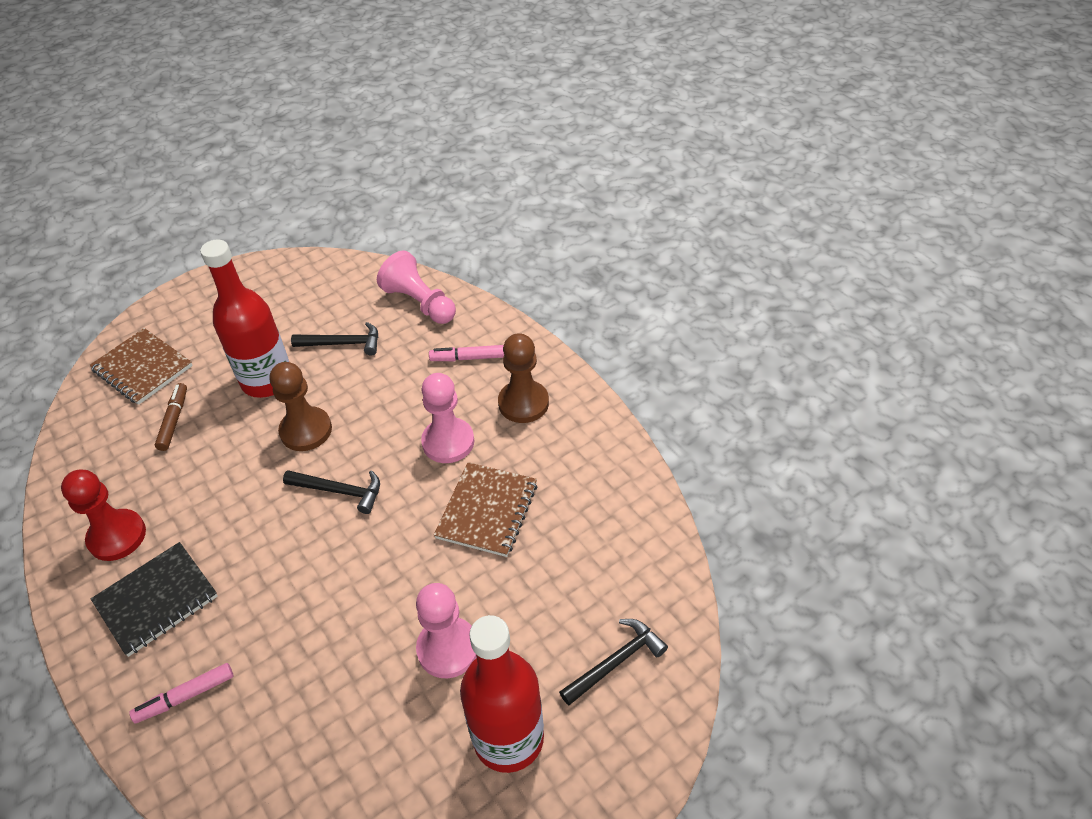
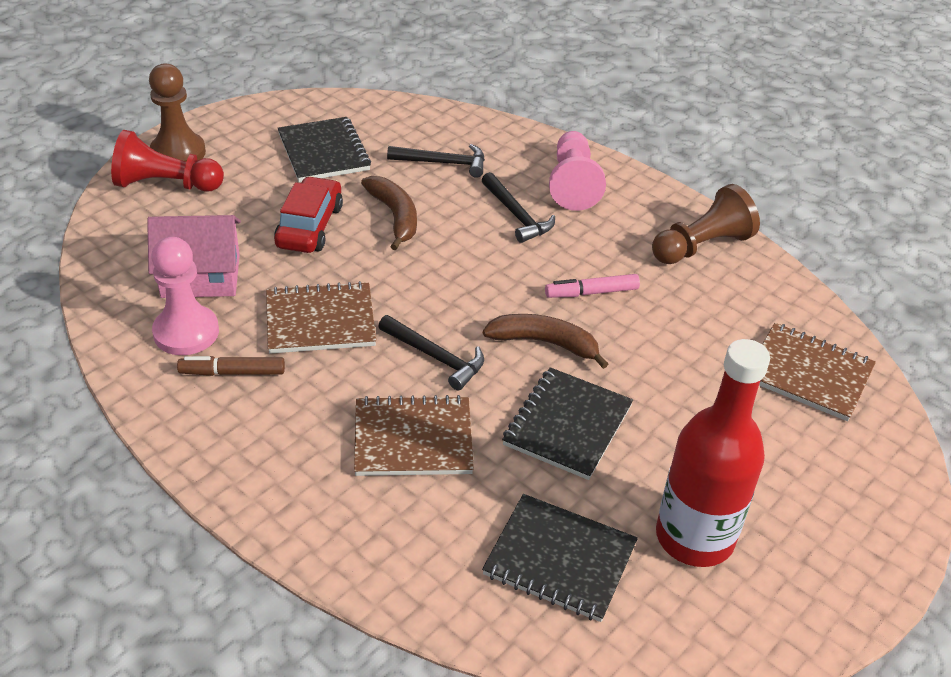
black notebook: 1 -> 3
brown banana: 0 -> 2
brown notebook: 2 -> 3
pink house: 0 -> 1
pink marker: 2 -> 1
pink pawn: 3 -> 2
red bottle: 2 -> 1
red car: 0 -> 1

